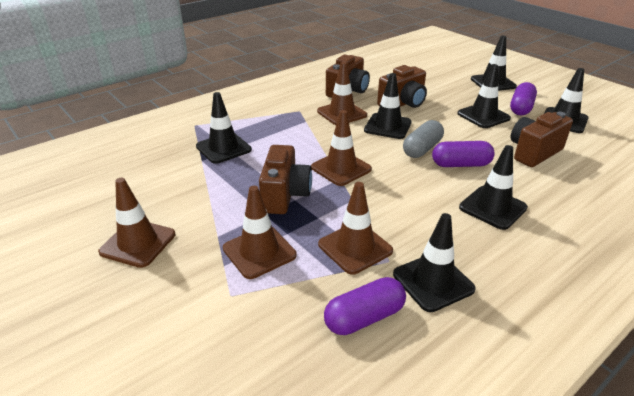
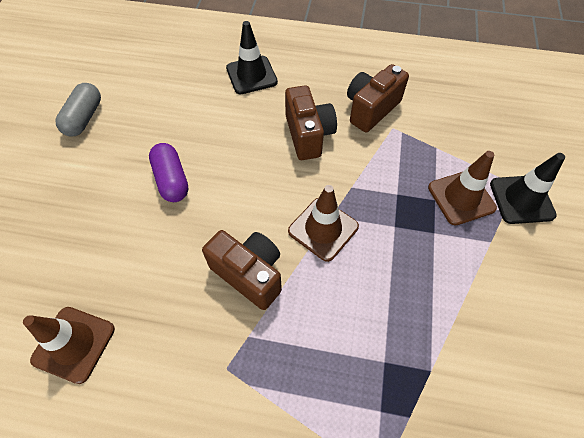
black traffic cone: 7 -> 2
brown camera: 4 -> 3
brown traffic cone: 5 -> 3
purple capsule: 3 -> 1

